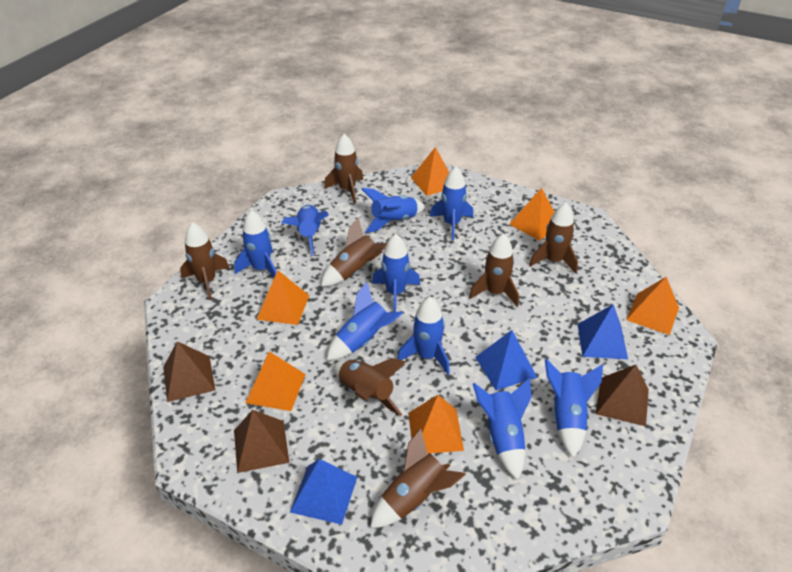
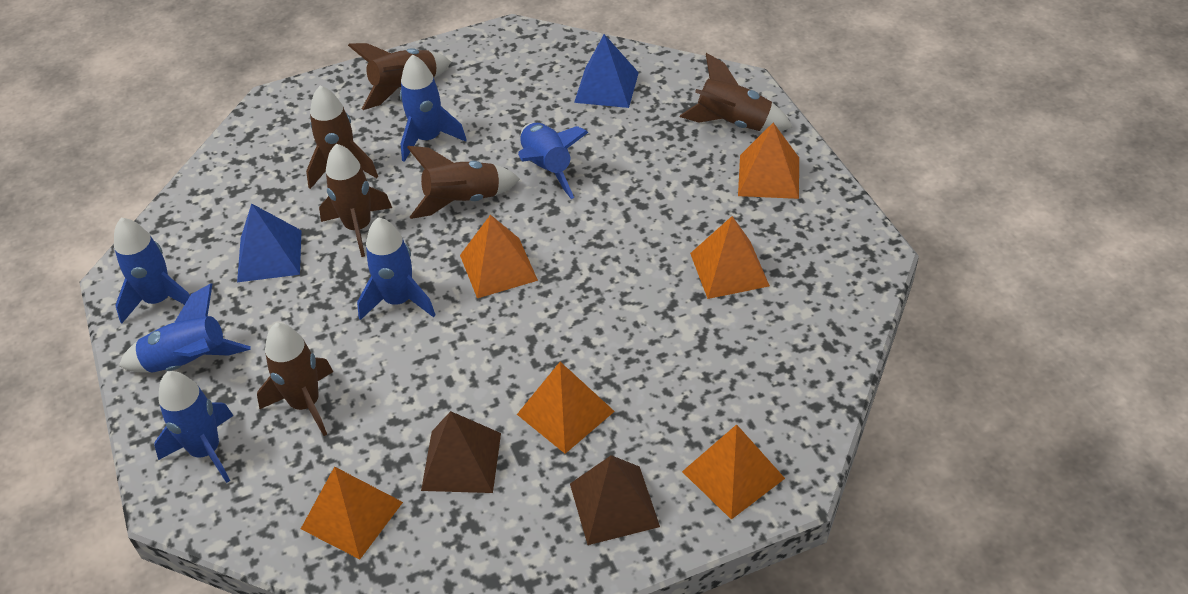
blue pyramid: 3 -> 2
blue rocket: 9 -> 6
brown pyramid: 3 -> 2
brown rocket: 7 -> 6

